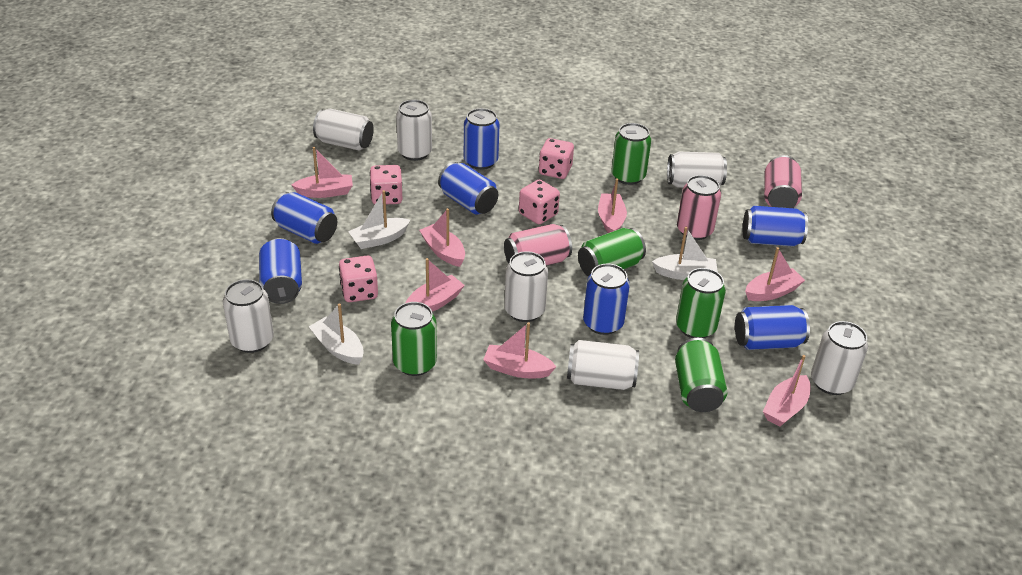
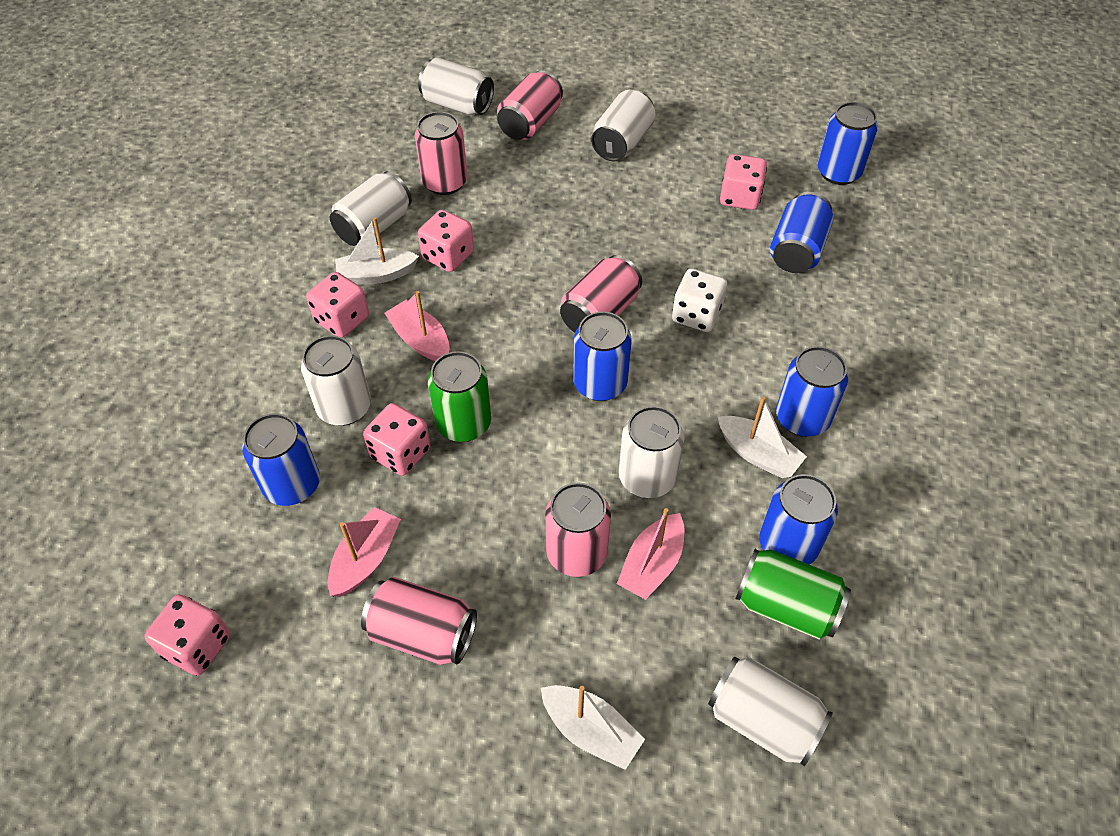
blue can: 7 -> 6
green can: 5 -> 2
pink boat: 7 -> 3
pink can: 3 -> 5
pink dice: 4 -> 5
white can: 7 -> 6
white dice: 0 -> 1

